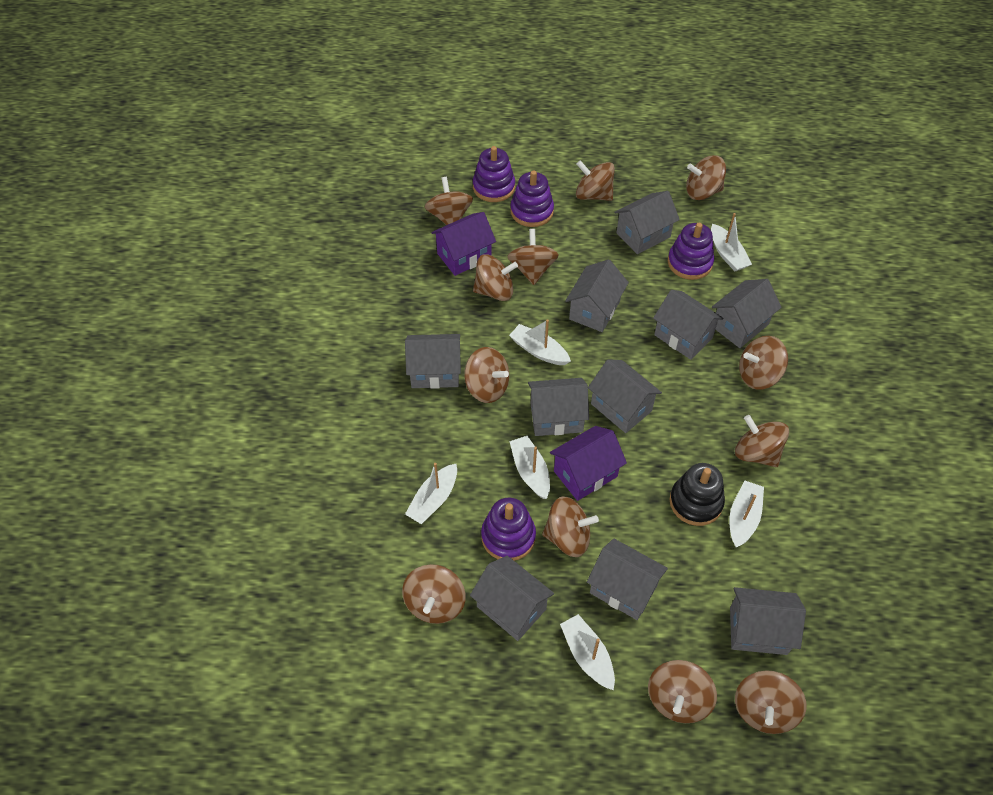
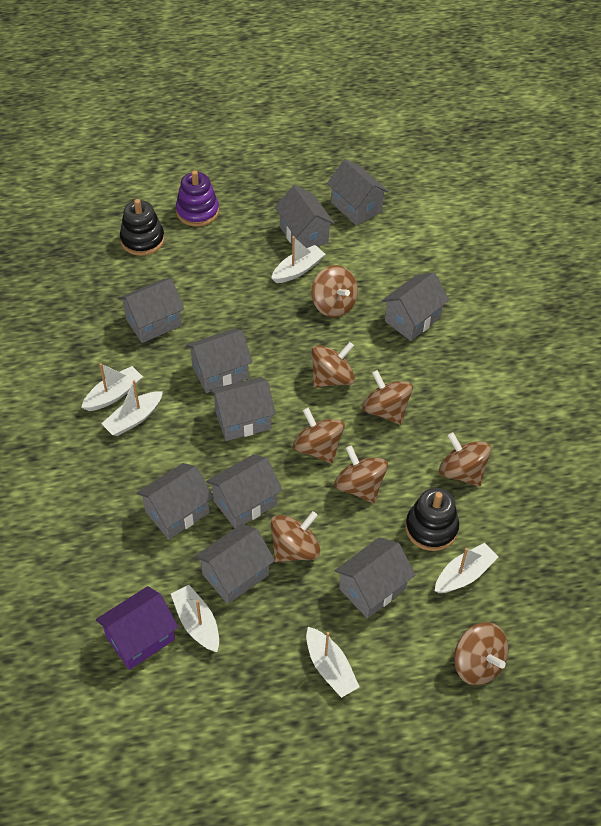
black stacking toy: 1 -> 2
brown spinning top: 12 -> 8
purple house: 2 -> 1
purple stacking toy: 4 -> 1

